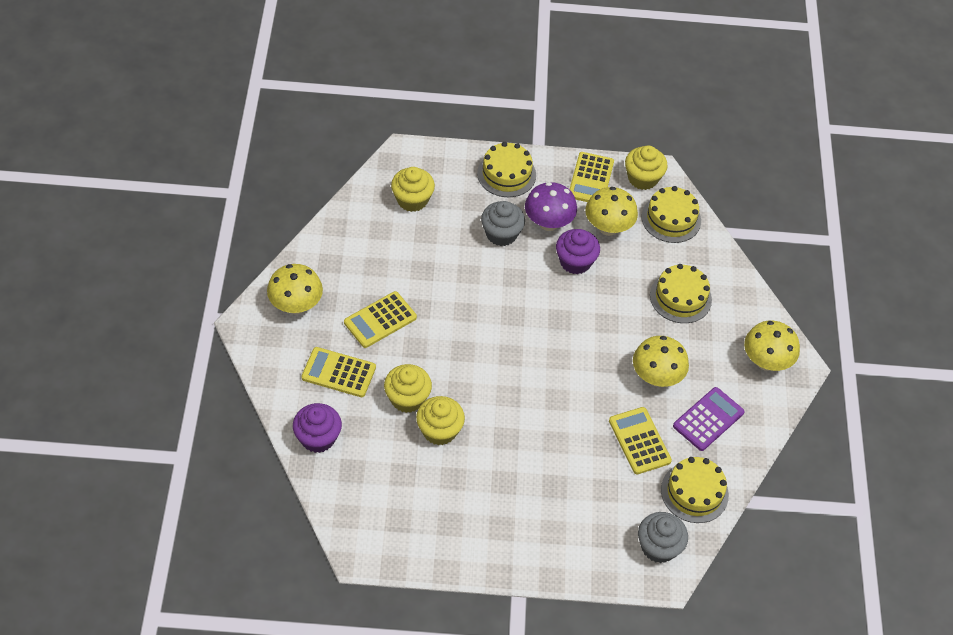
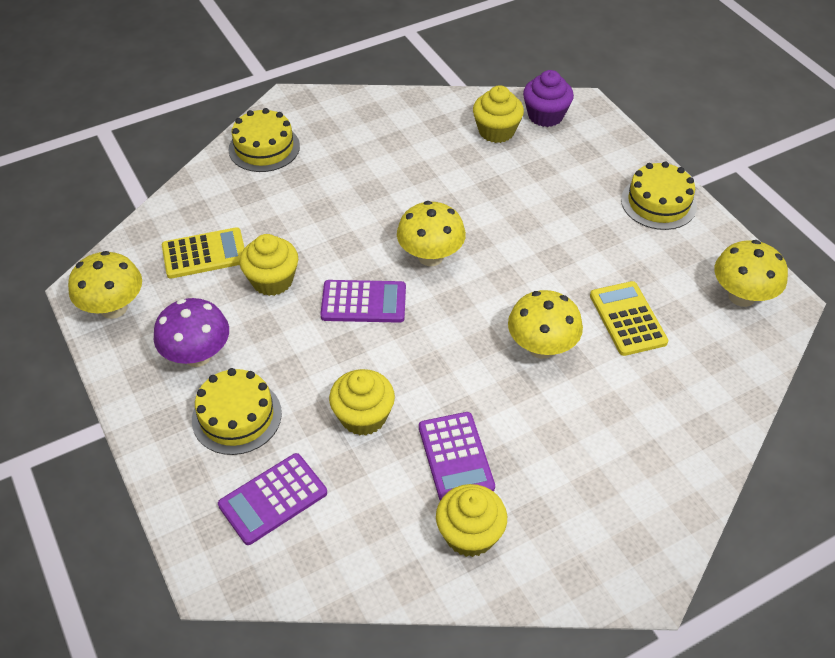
grey cupcake: 2 -> 0
purple calculator: 1 -> 3
purple cupcake: 2 -> 1
yellow cake: 4 -> 3
yellow calculator: 4 -> 2

